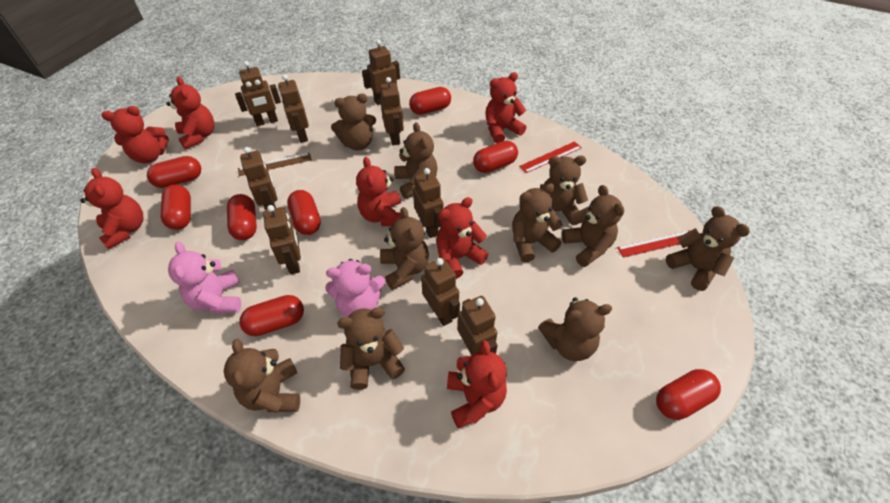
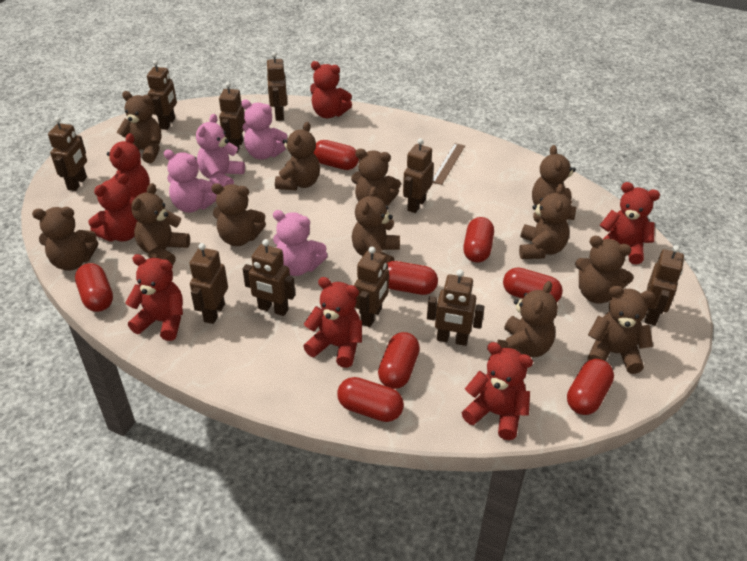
brown robot: 9 -> 10
brown teddy bear: 10 -> 12
pink teddy bear: 2 -> 4
red ruler: 2 -> 0

